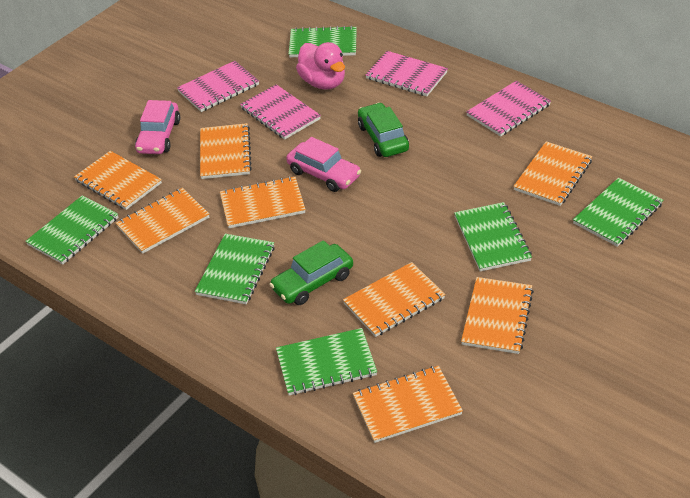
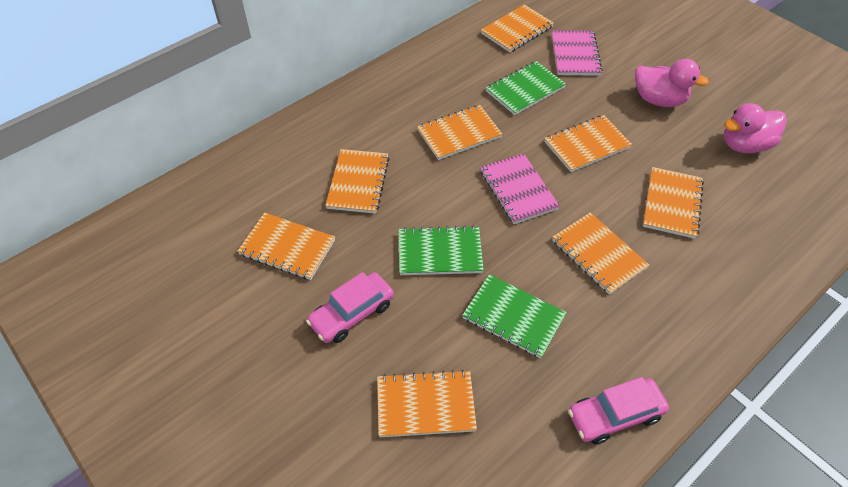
green car: 2 -> 0
green notebook: 6 -> 3
pink duck: 1 -> 2
pink notebook: 4 -> 2

